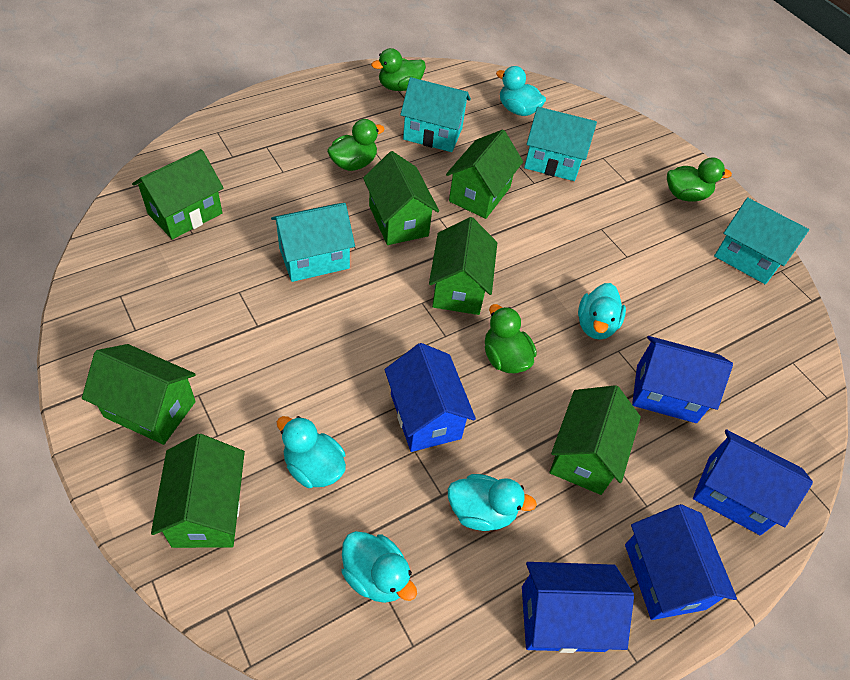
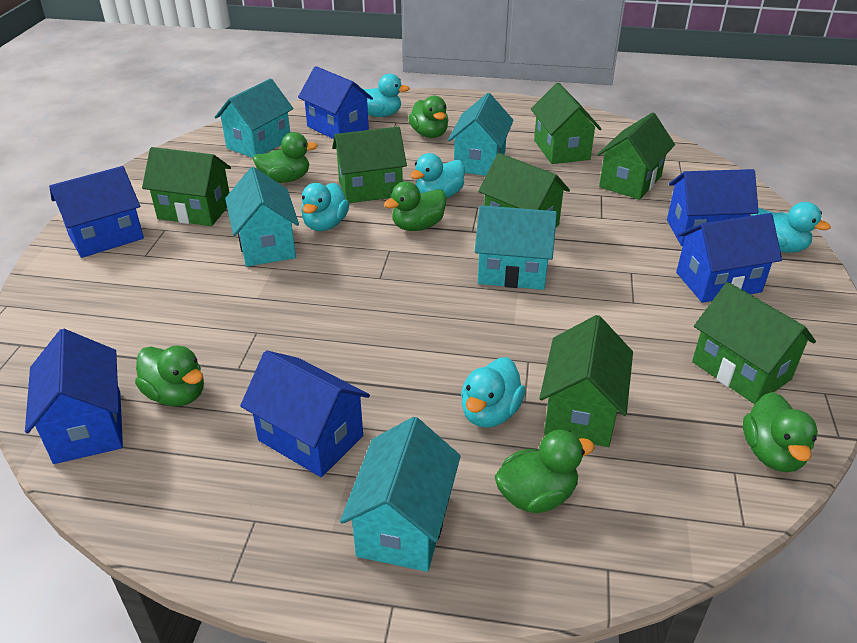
blue house: 5 -> 6
green duck: 4 -> 6
turquoise house: 4 -> 5

